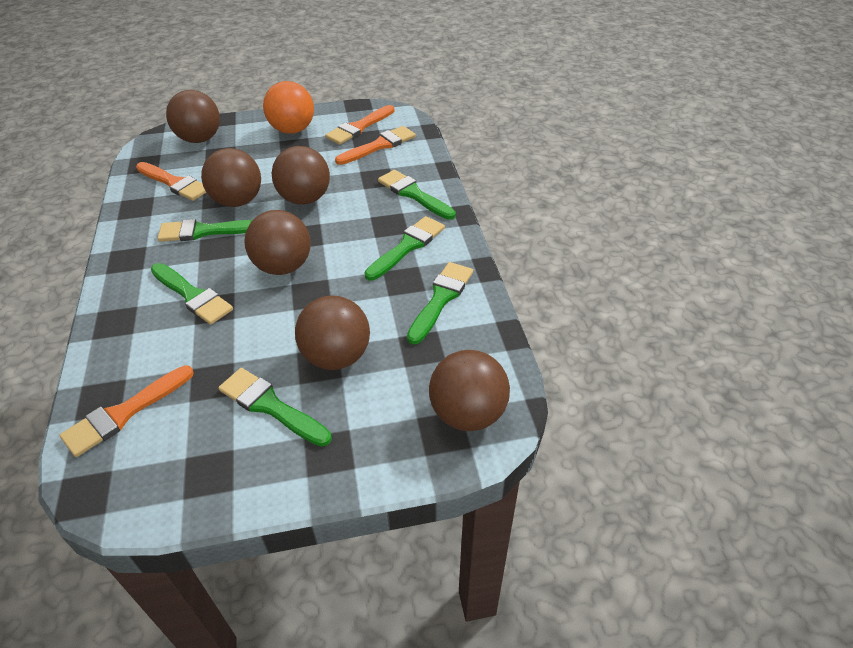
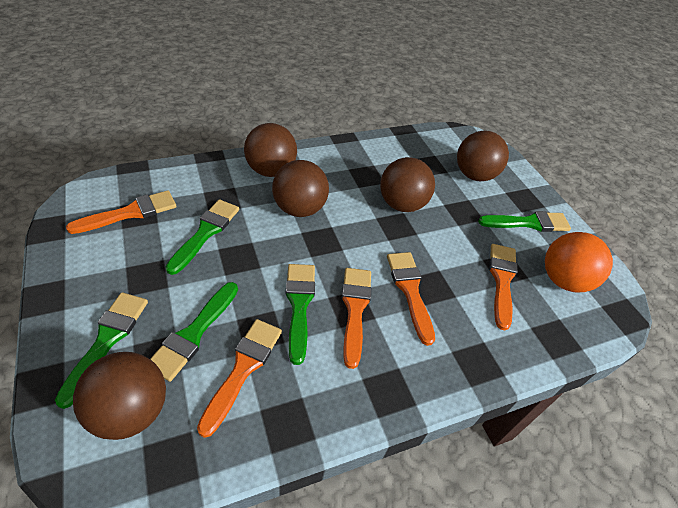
brown ball: 6 -> 5
green brush: 6 -> 5
orange brush: 4 -> 5

